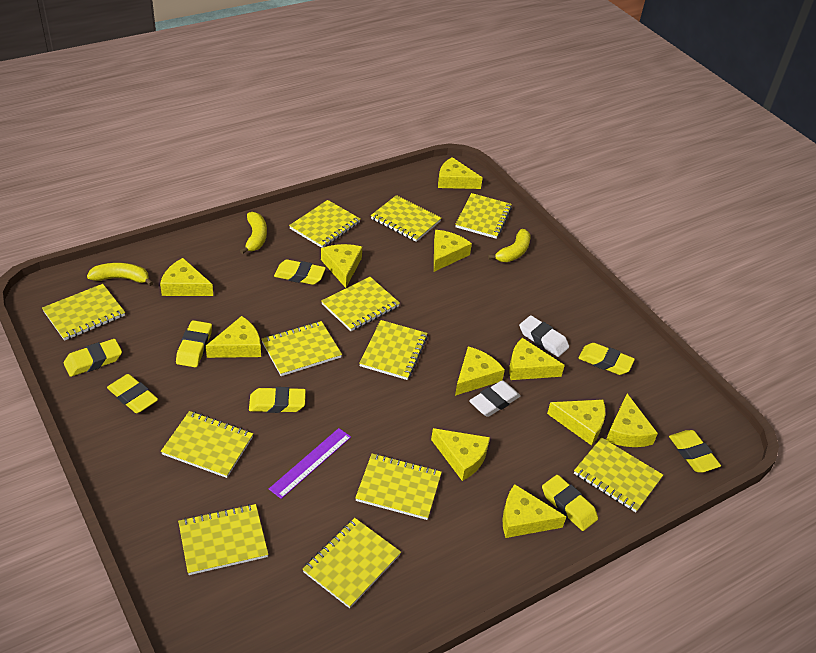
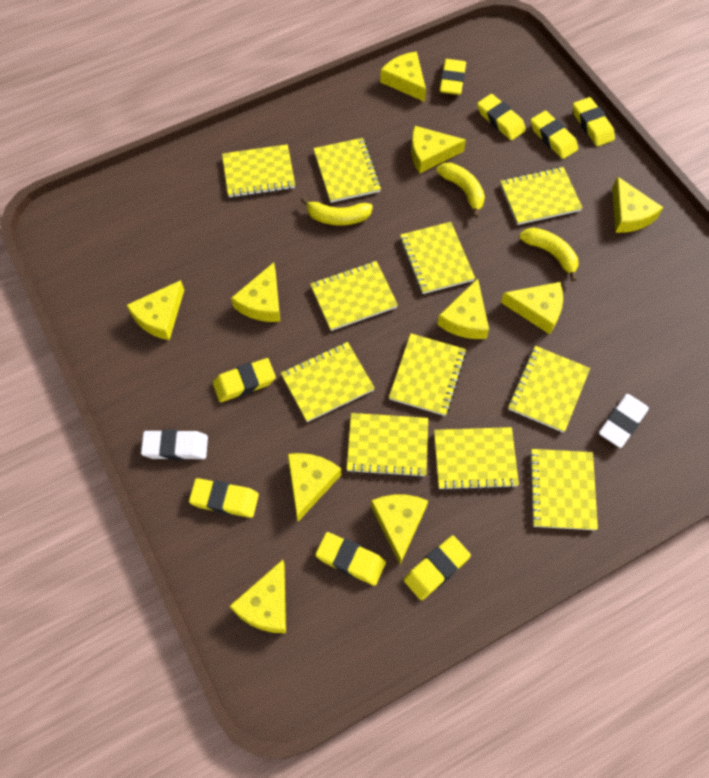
purple ruler: 1 -> 0
yellow cheese: 11 -> 10
yellow notebook: 12 -> 11

